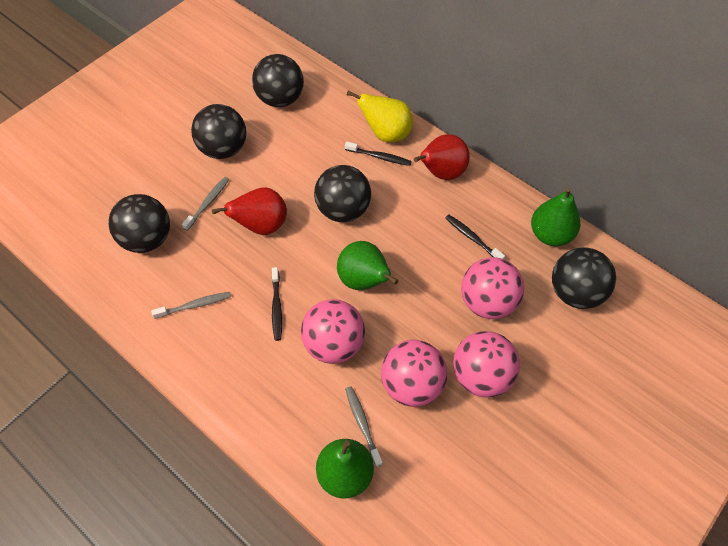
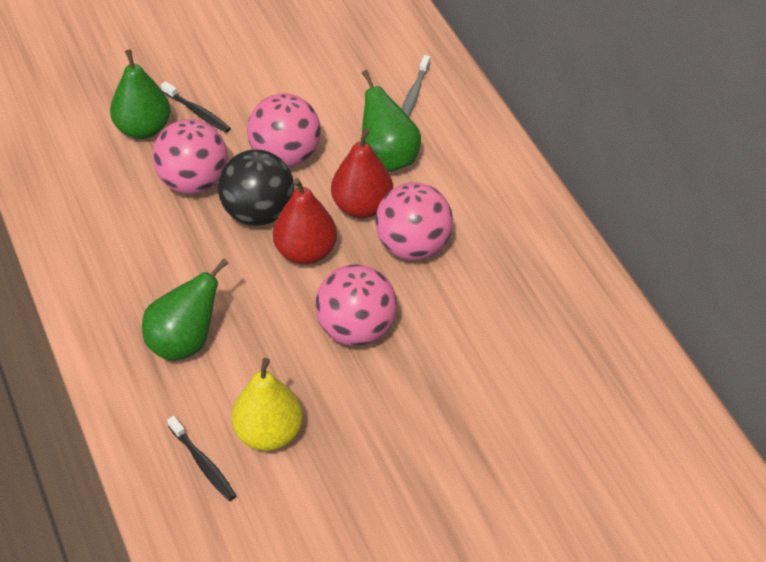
black ball: 5 -> 1
black toothbrush: 3 -> 2
grey toothbrush: 3 -> 1

